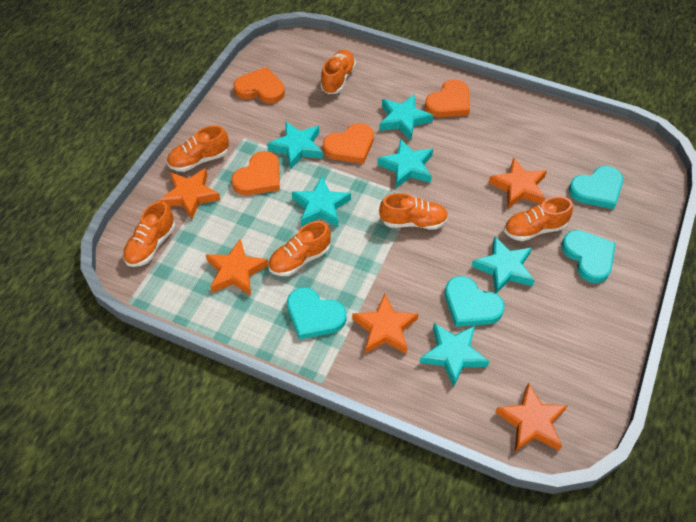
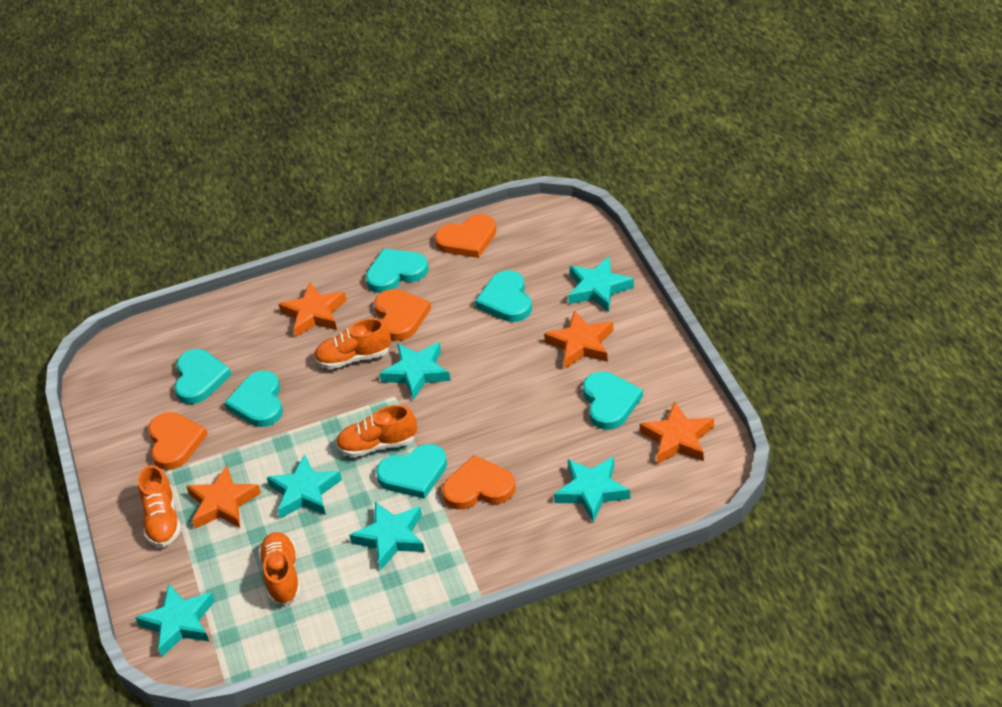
orange shoe: 6 -> 4
orange star: 5 -> 4
turquoise heart: 4 -> 6

